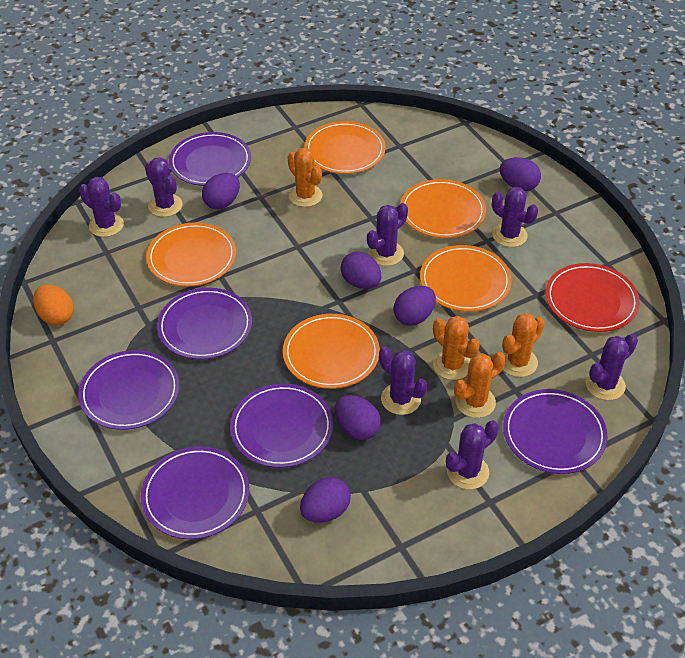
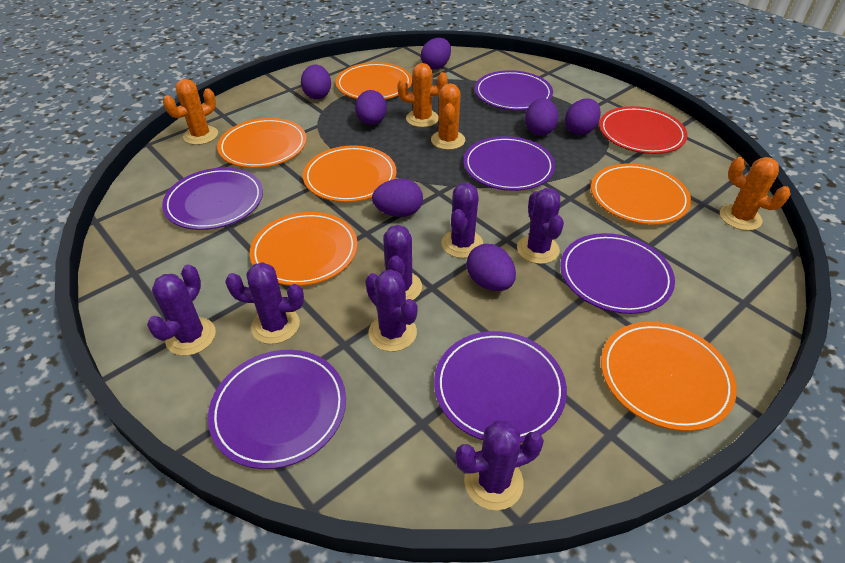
orange egg: 1 -> 0
orange plate: 5 -> 6
purple egg: 6 -> 7

